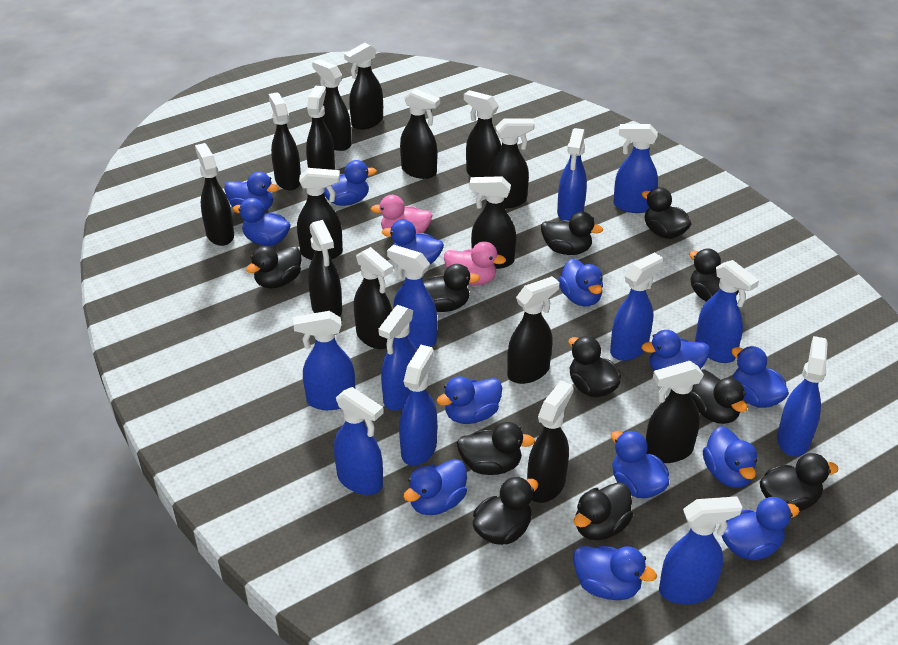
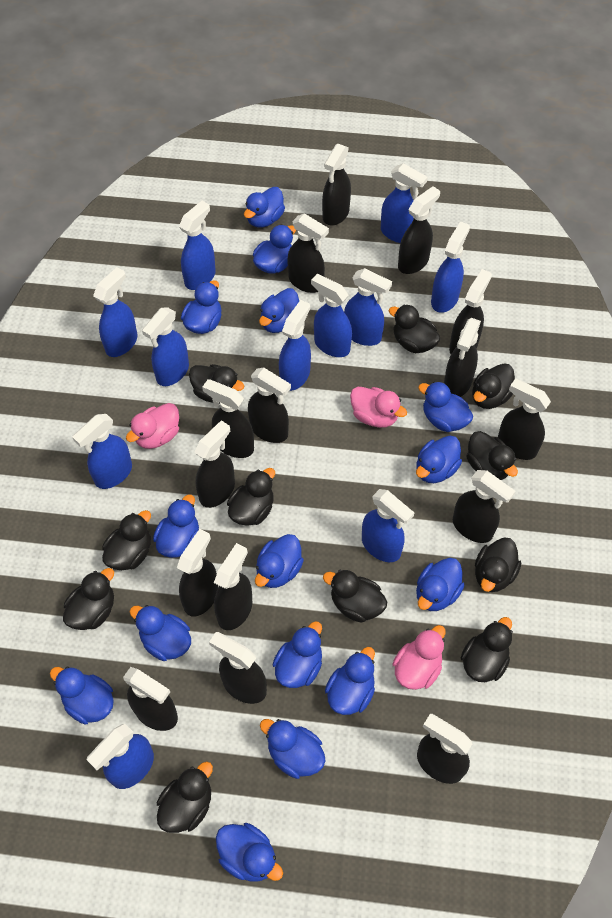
blue duck: 13 -> 15
pink duck: 2 -> 3

